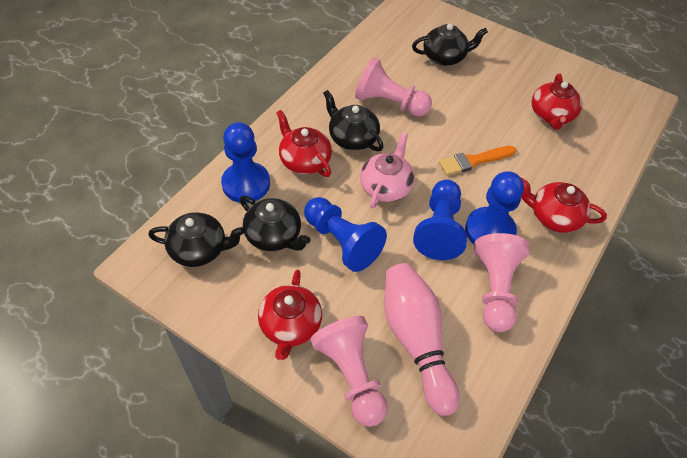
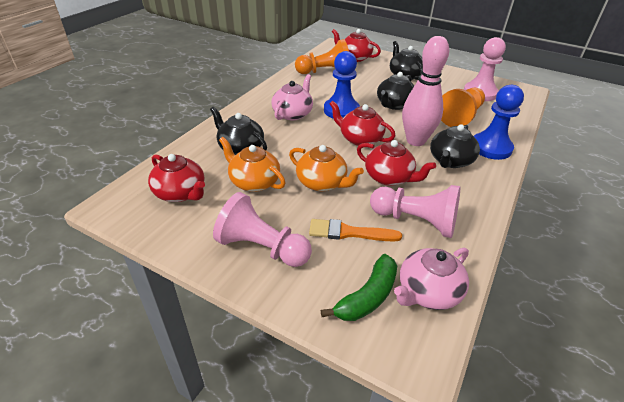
blue pawn: 4 -> 2
green banana: 0 -> 1
orange pawn: 0 -> 2
orange teapot: 0 -> 2
pink teapot: 1 -> 2

